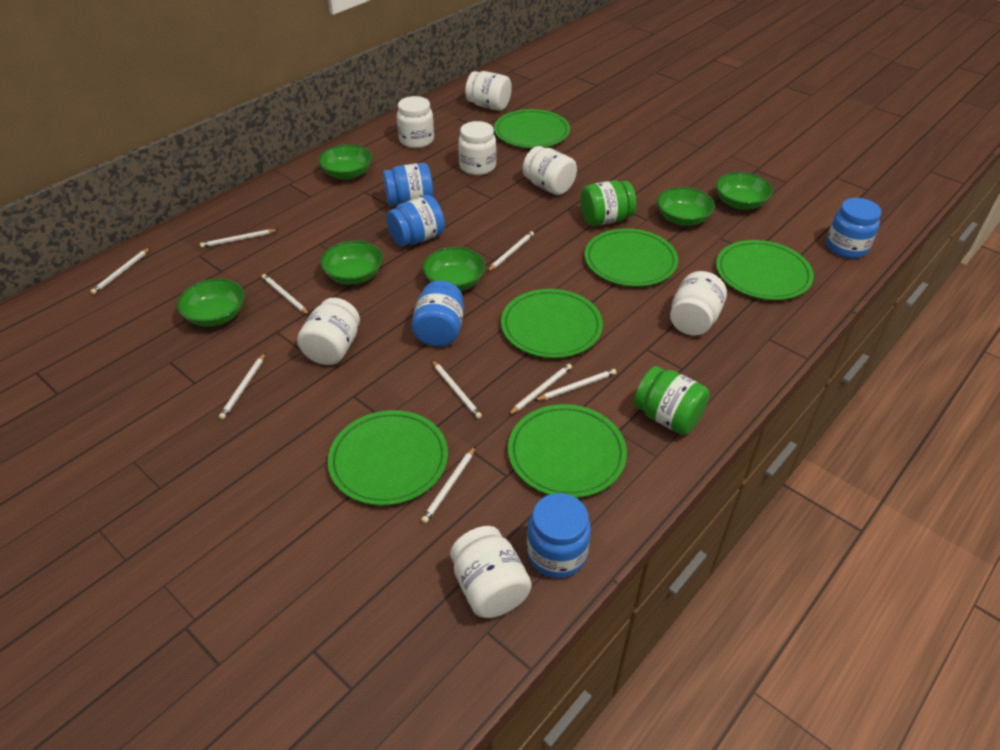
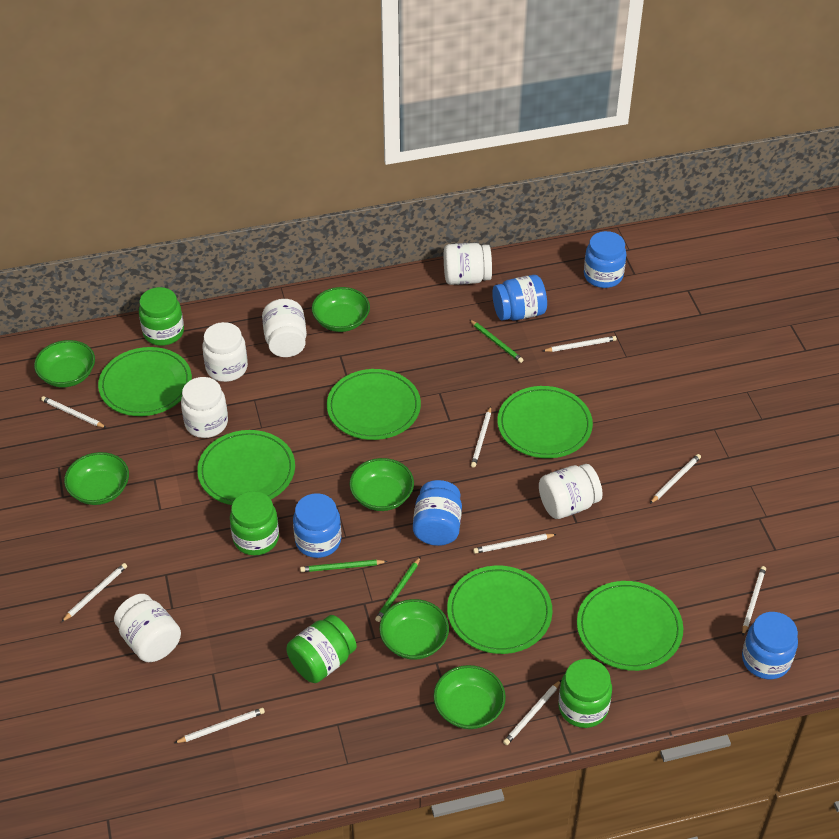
green jar: 2 -> 4
green pencil: 0 -> 3
white jar: 7 -> 6

